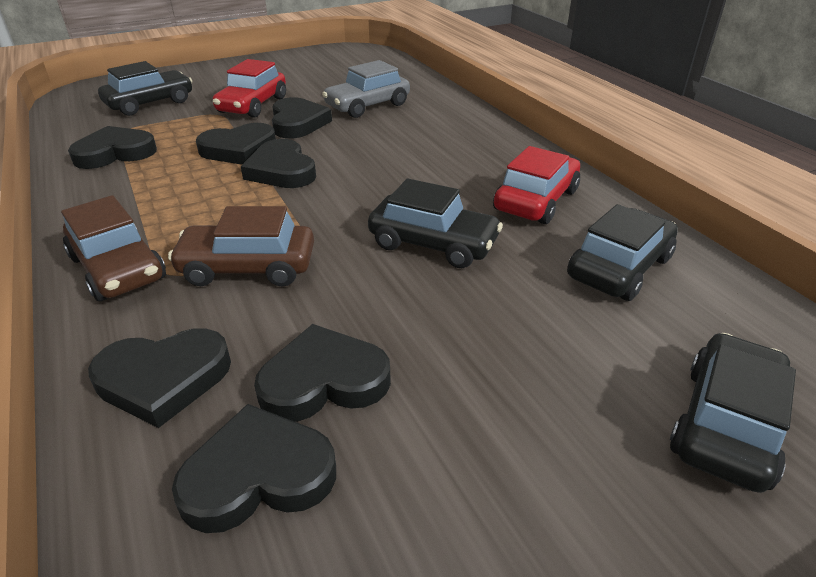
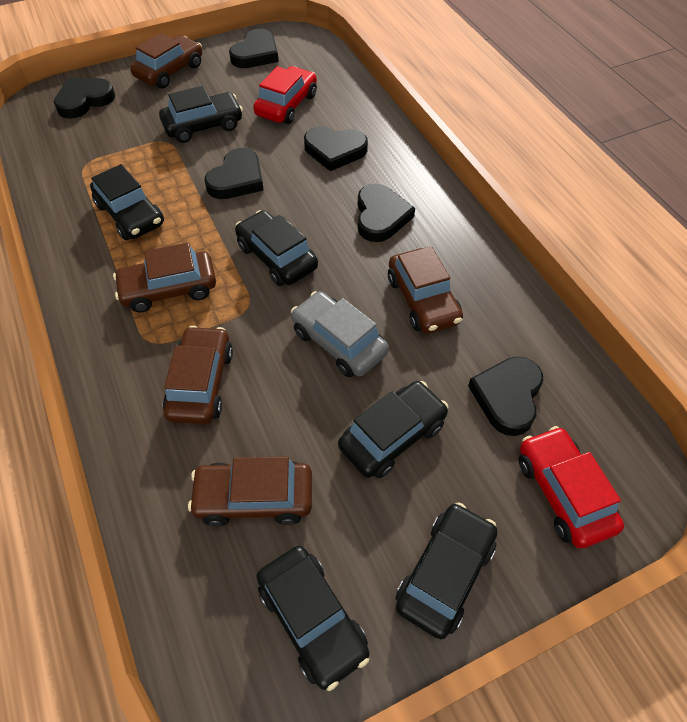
black car: 4 -> 6
black heart: 7 -> 6
brown car: 2 -> 5

